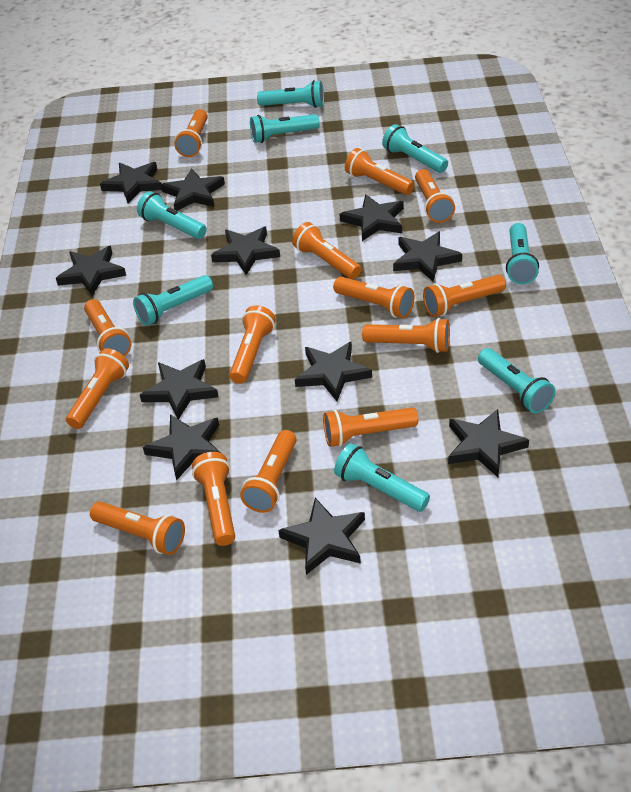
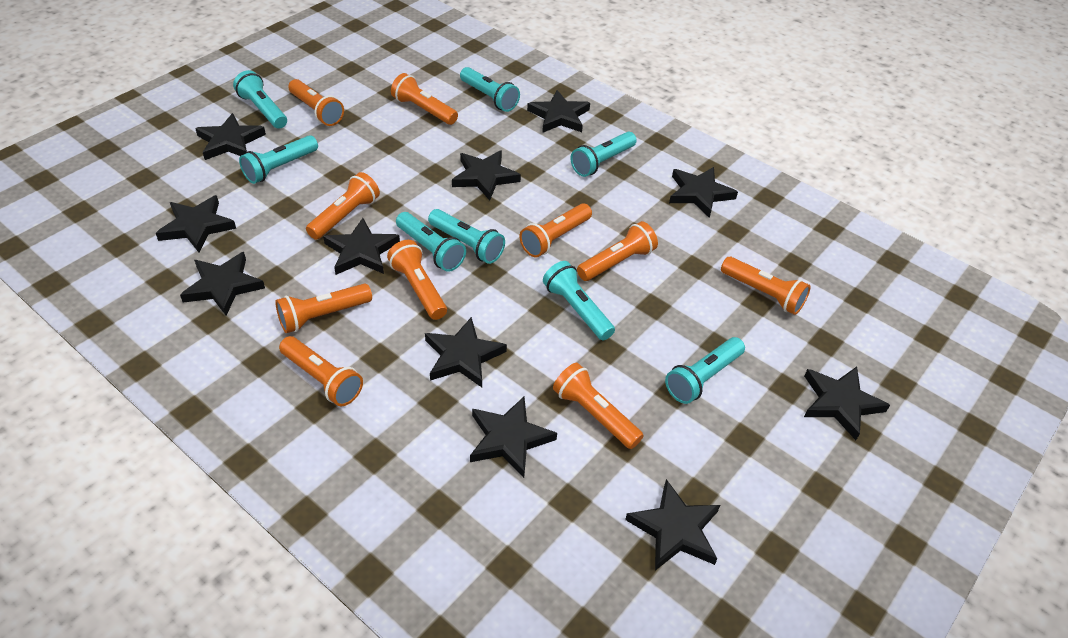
orange flashlight: 14 -> 10

